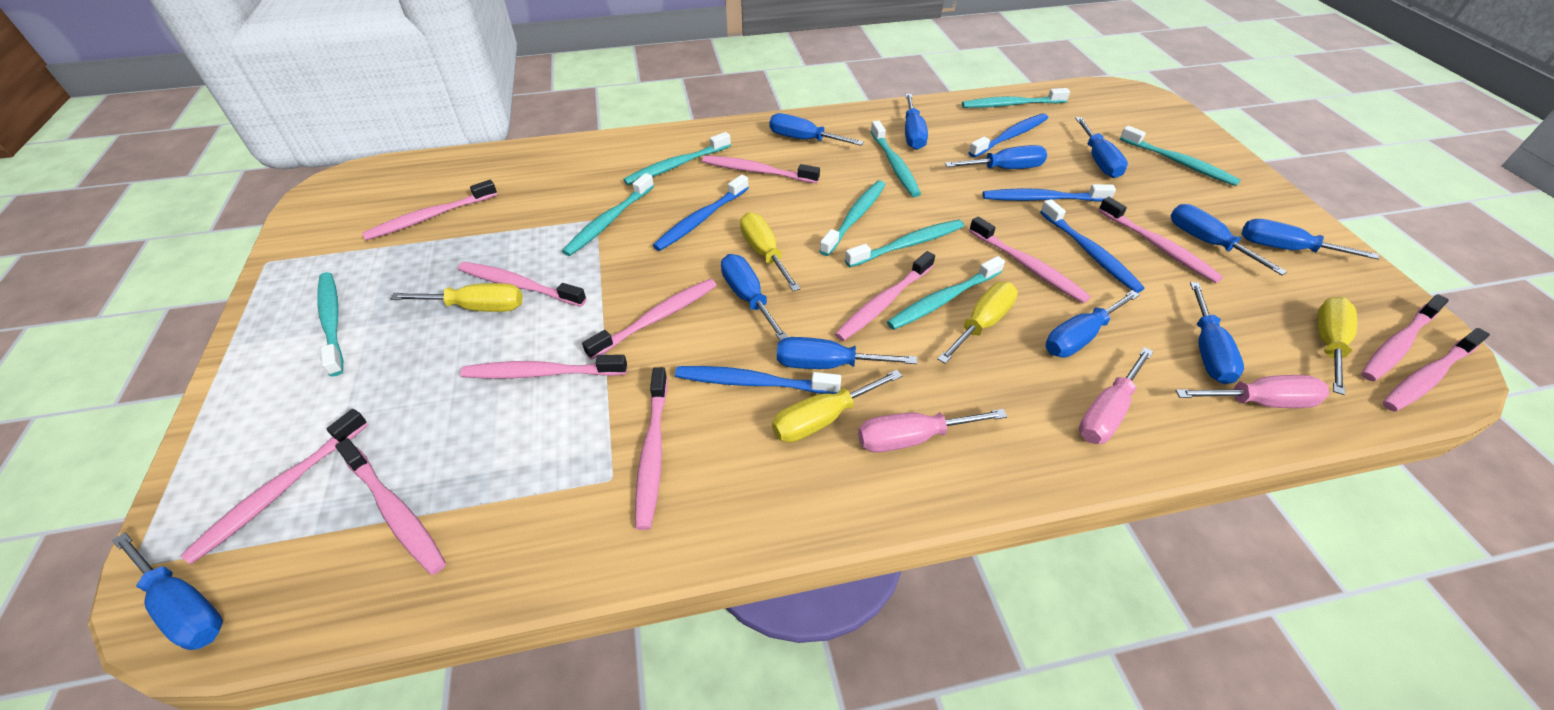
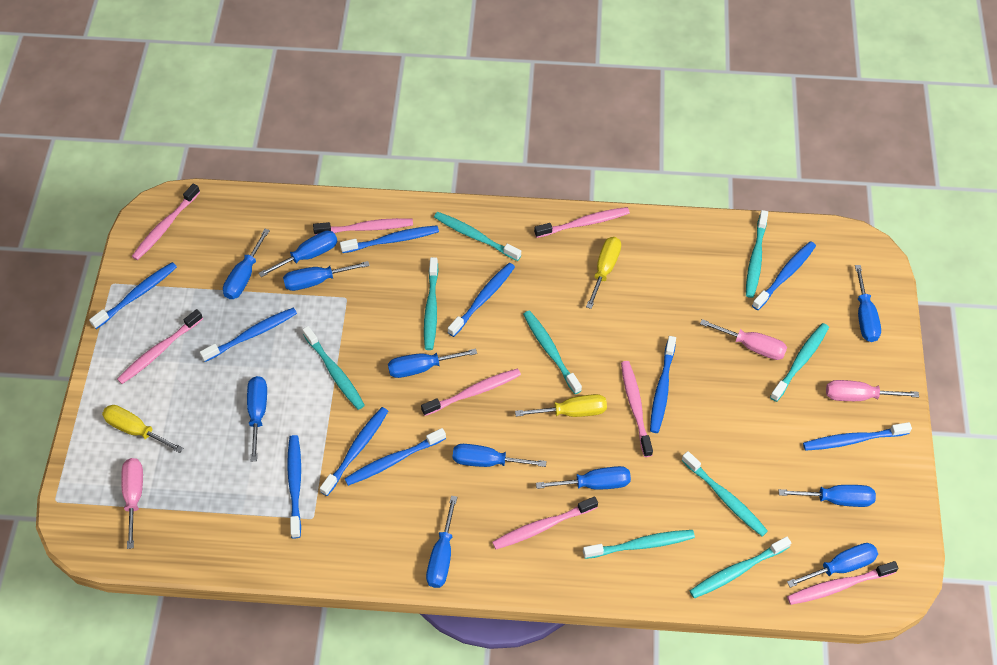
blue toothbrush: 5 -> 10
pink toothbrush: 13 -> 8
yellow screwdriver: 5 -> 3

